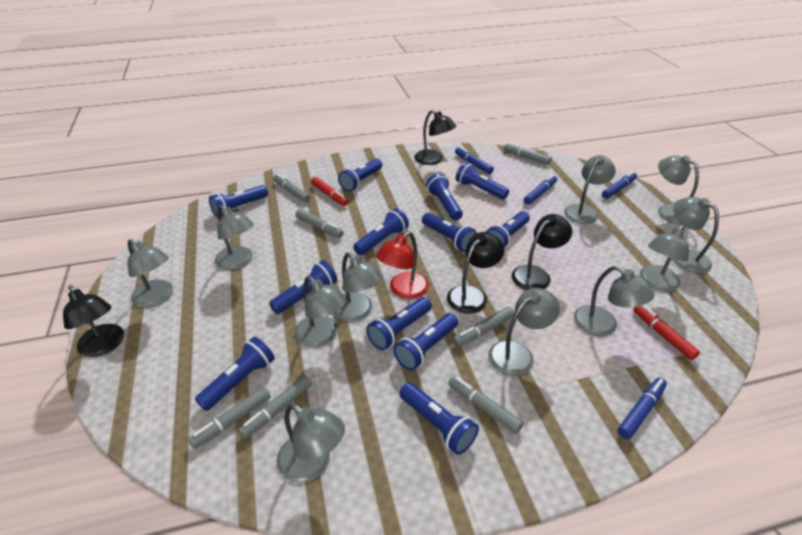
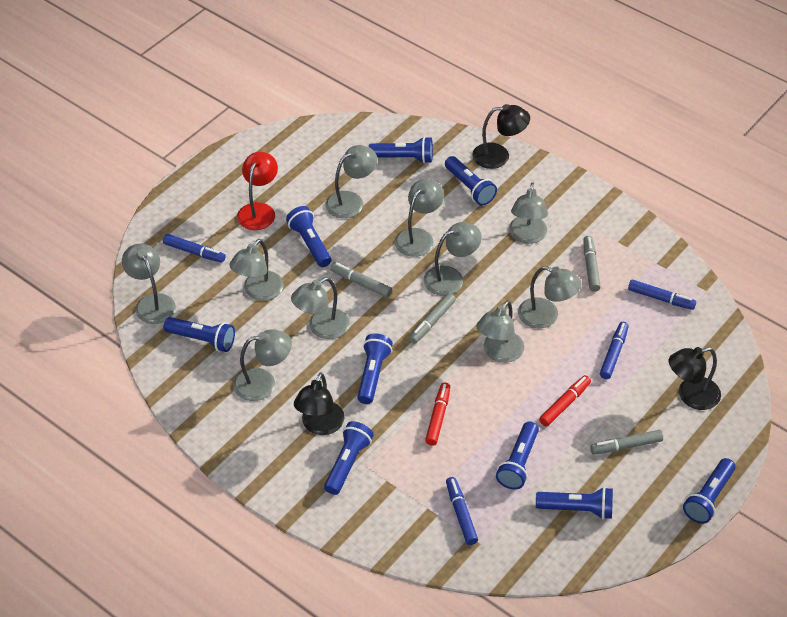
black lamp: 4 -> 3
blue flashlight: 12 -> 9
grey lamp: 11 -> 10
grey marker: 7 -> 4

